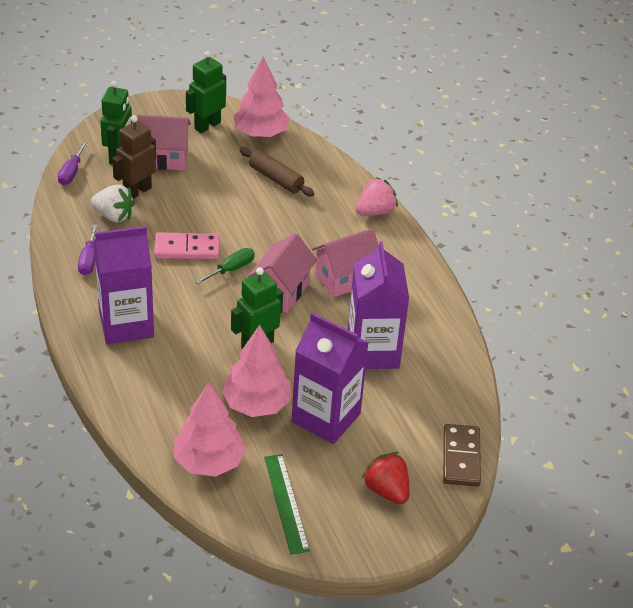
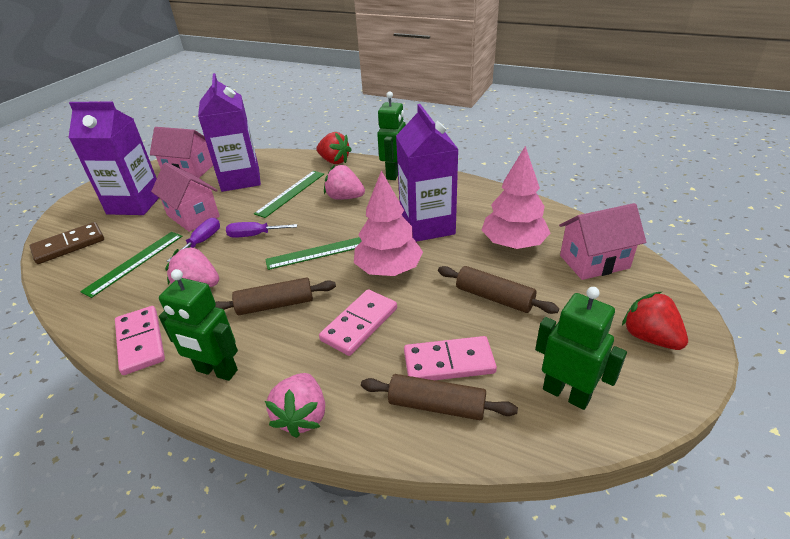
brown robot: 1 -> 0
brown rolling pin: 1 -> 3
green ruler: 1 -> 3
green screwdriver: 1 -> 0
pink domino: 1 -> 3
pink strawberry: 1 -> 3
pink tree: 3 -> 2
red strawberry: 1 -> 2
white strawberry: 1 -> 0

